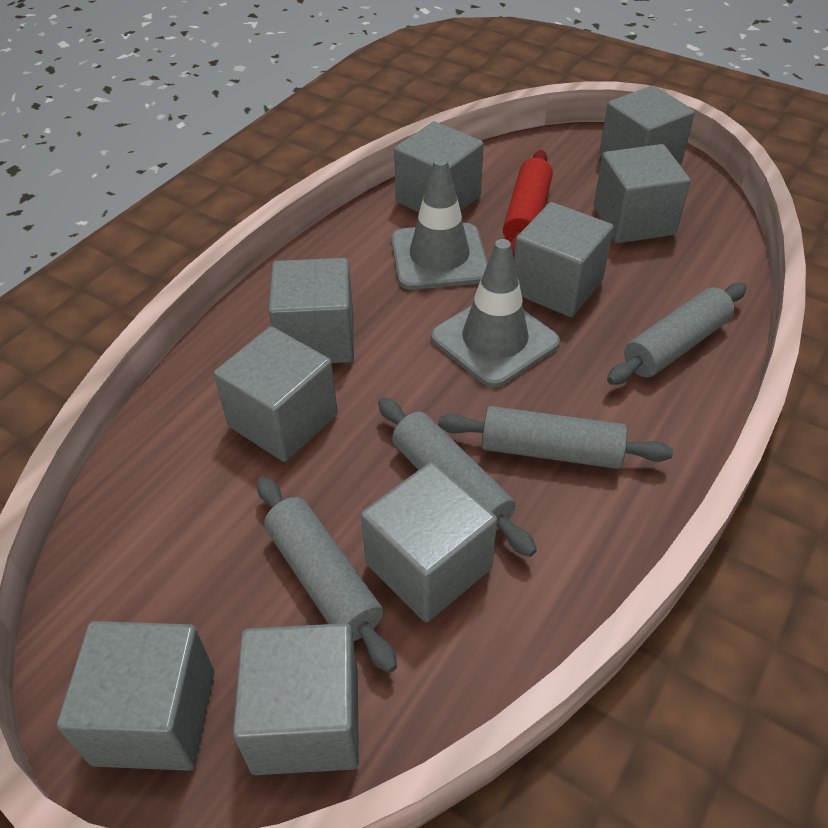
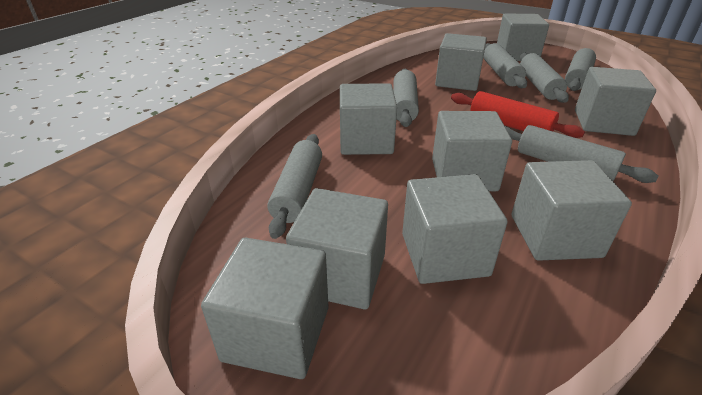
grey rolling pin: 4 -> 6
grey traffic cone: 2 -> 0

